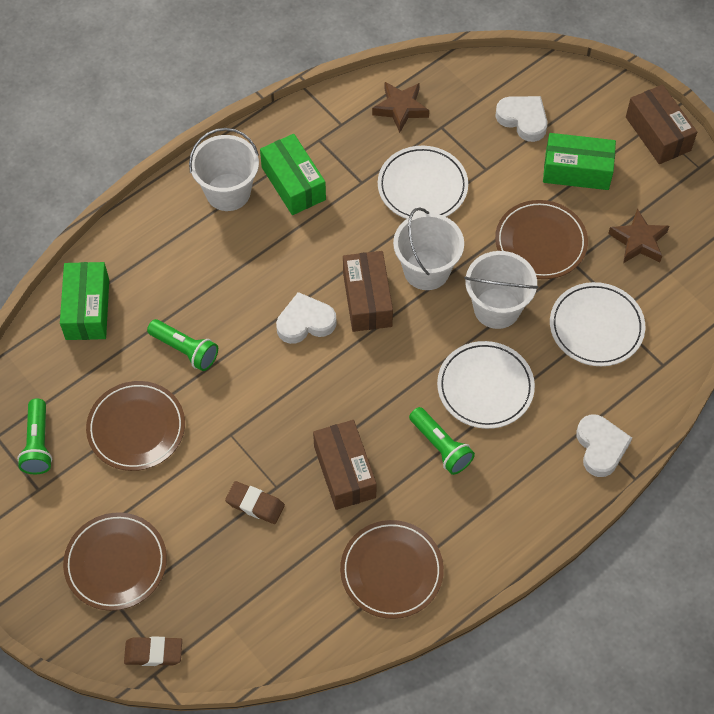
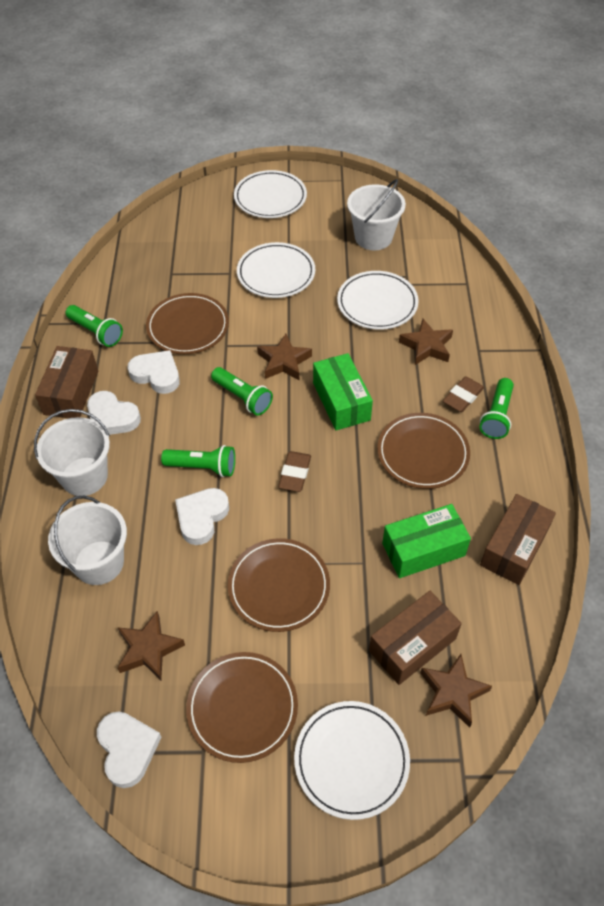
brown star: 2 -> 4
green box: 3 -> 2
green flashlight: 3 -> 4
white heart: 3 -> 4
white plate: 3 -> 4

